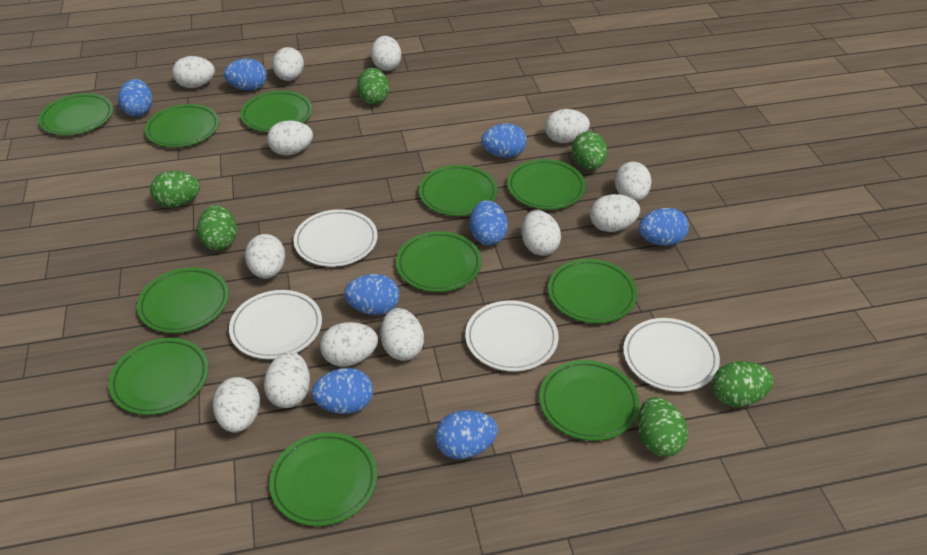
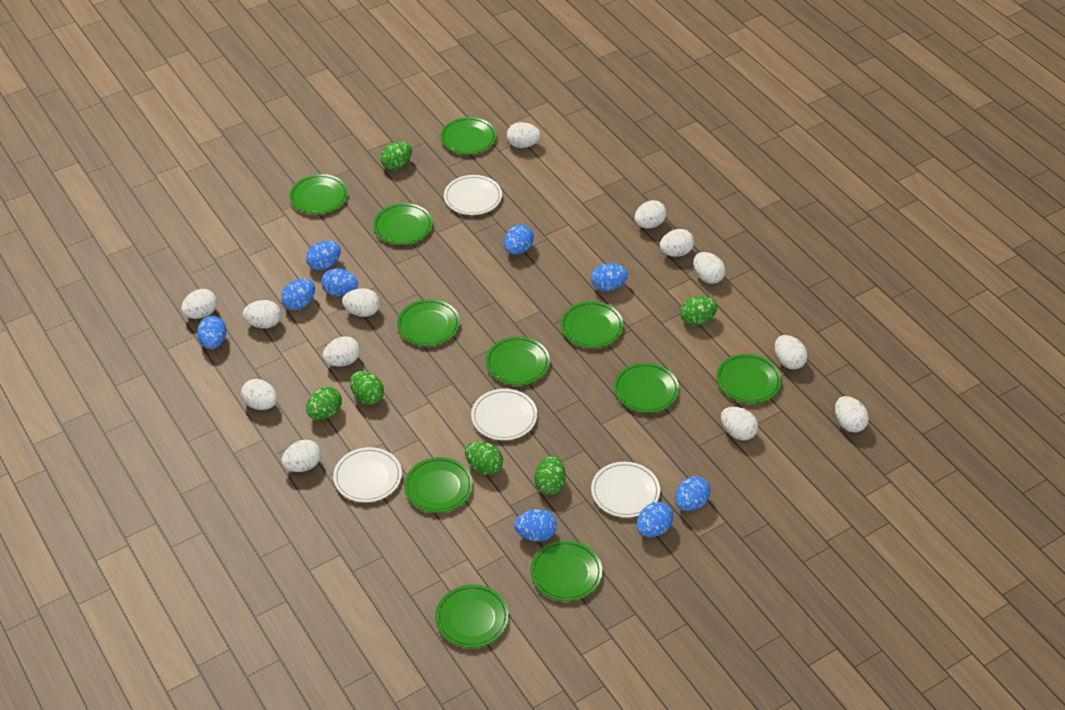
blue egg: 8 -> 9

